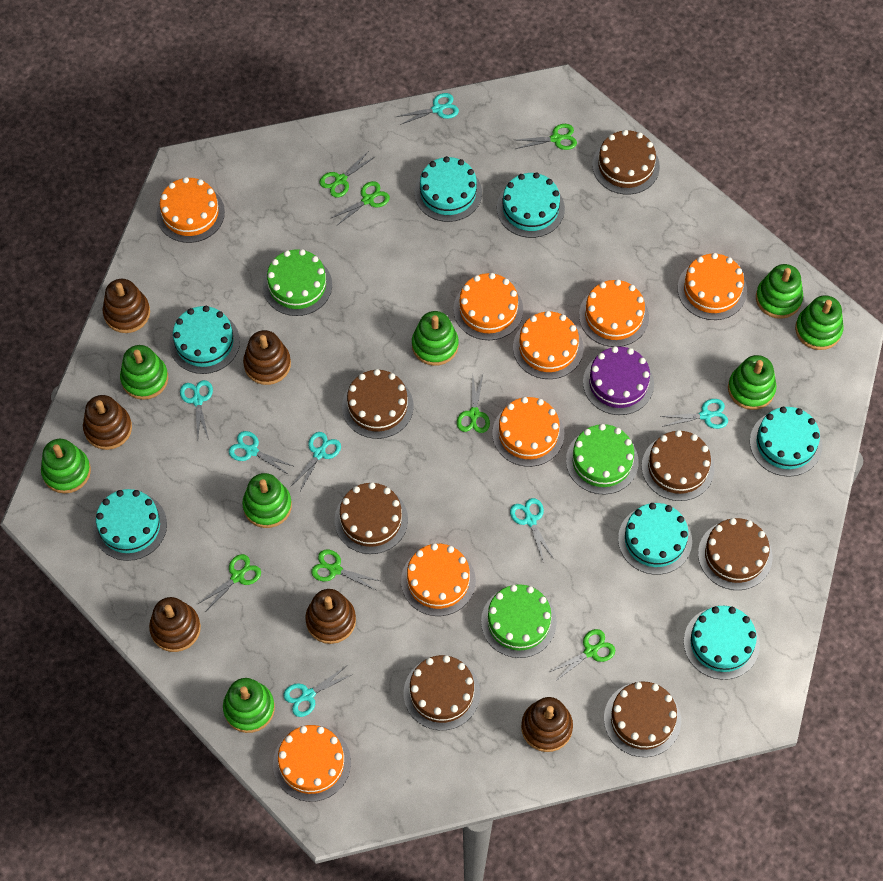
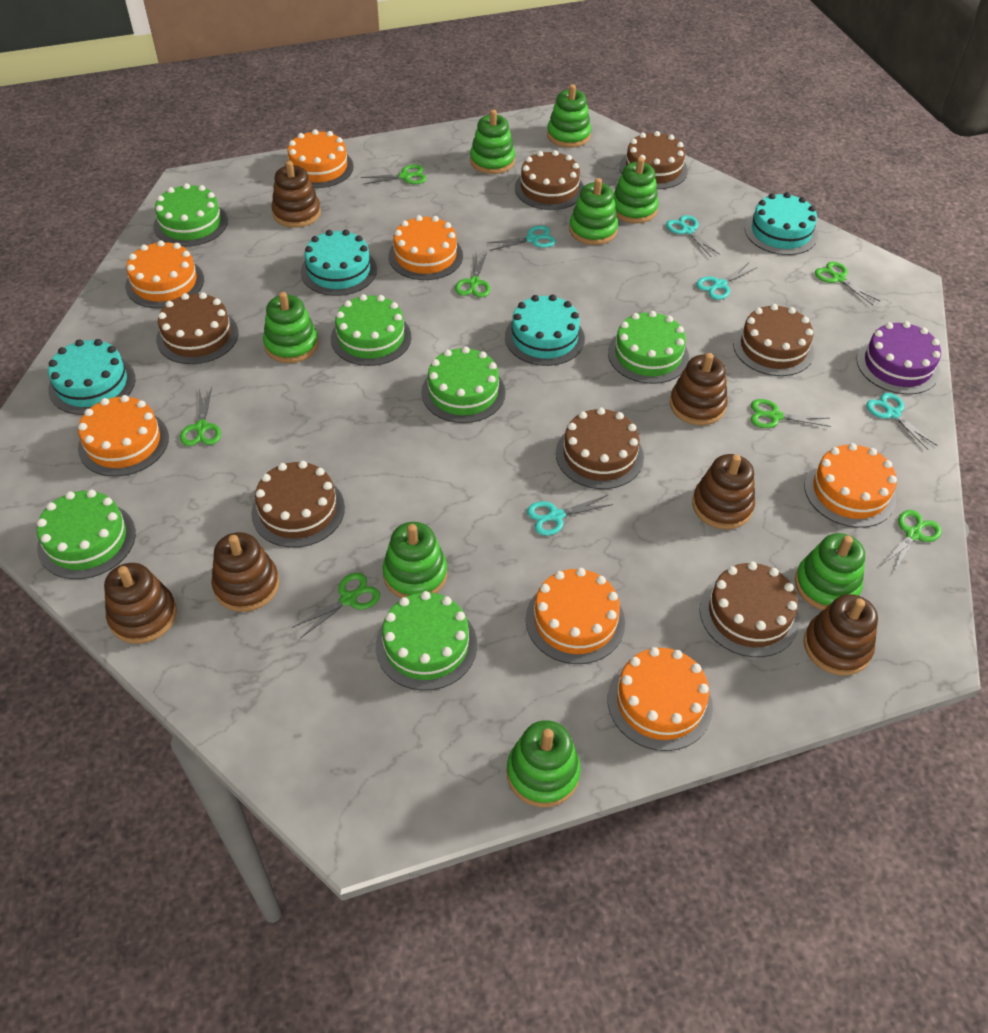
green cake: 3 -> 6
orange cake: 8 -> 7
turquoise cake: 7 -> 4
turquoise scissors: 7 -> 5

